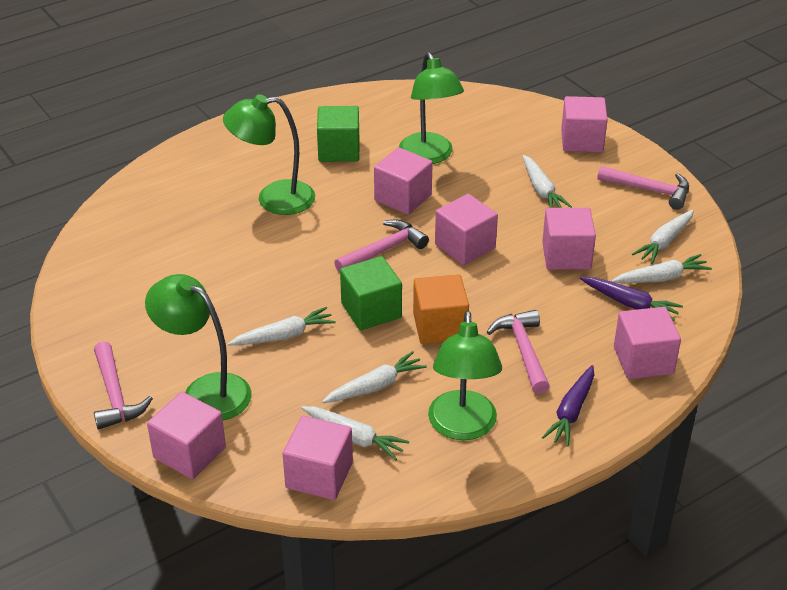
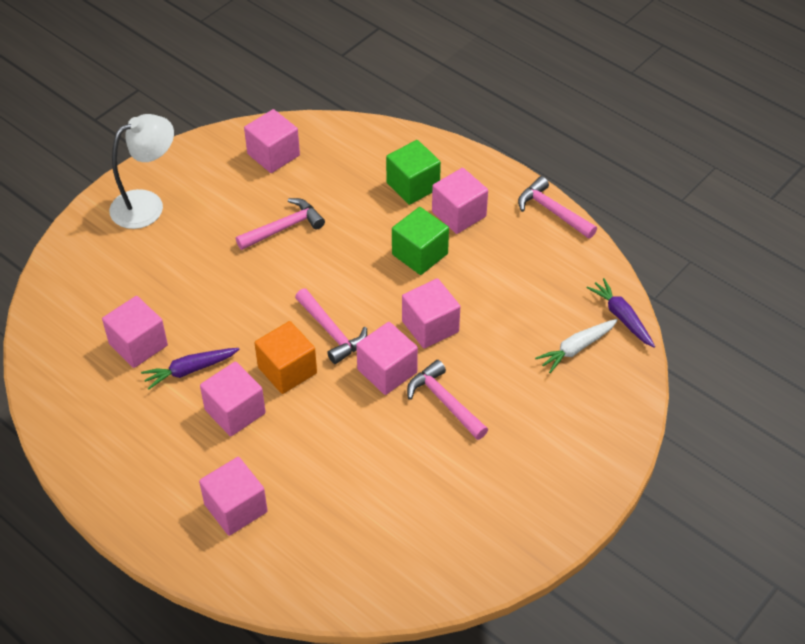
green lamp: 4 -> 0
white carrot: 6 -> 1
white lamp: 0 -> 1

